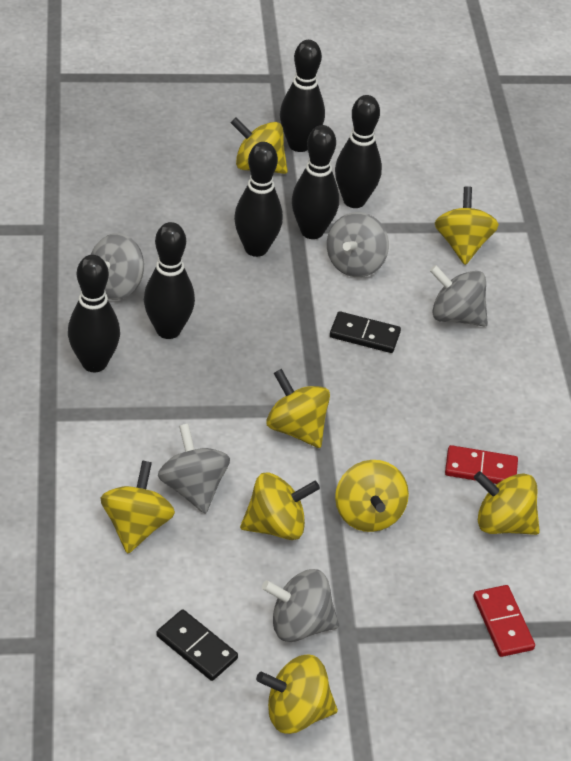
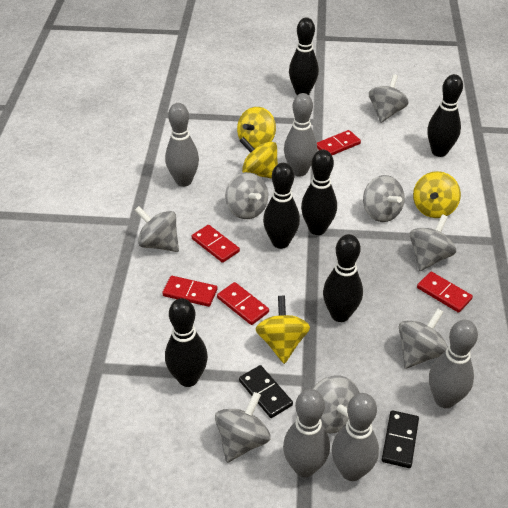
grey bowling pin: 0 -> 5
grey spinning top: 5 -> 8
red domino: 2 -> 5
yellow spinning top: 8 -> 4

